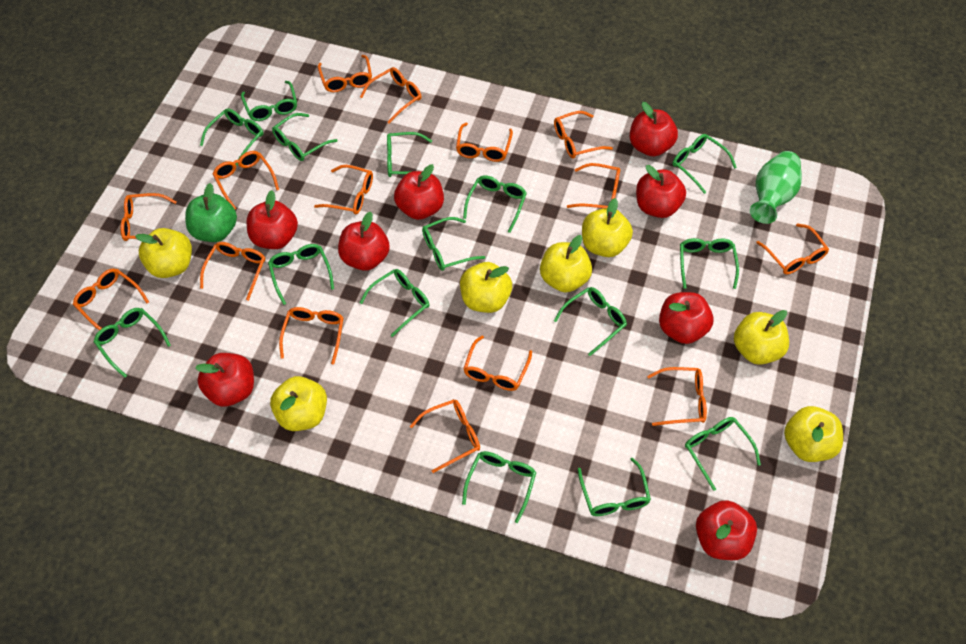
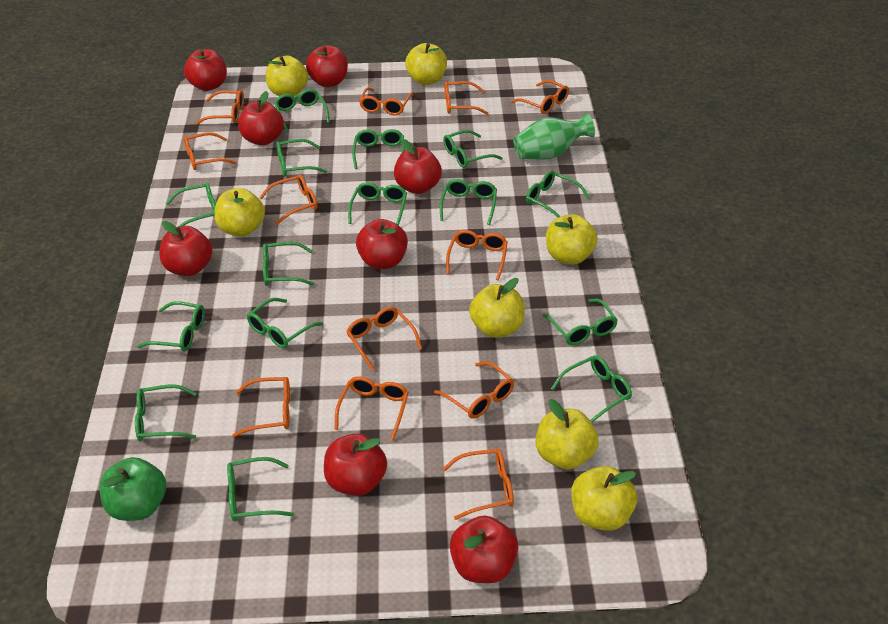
orange glasses: 15 -> 12

